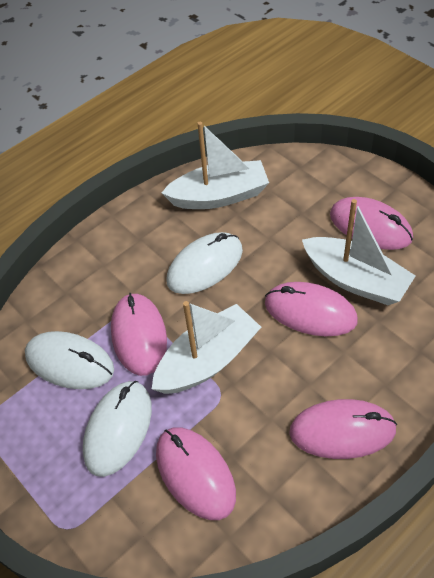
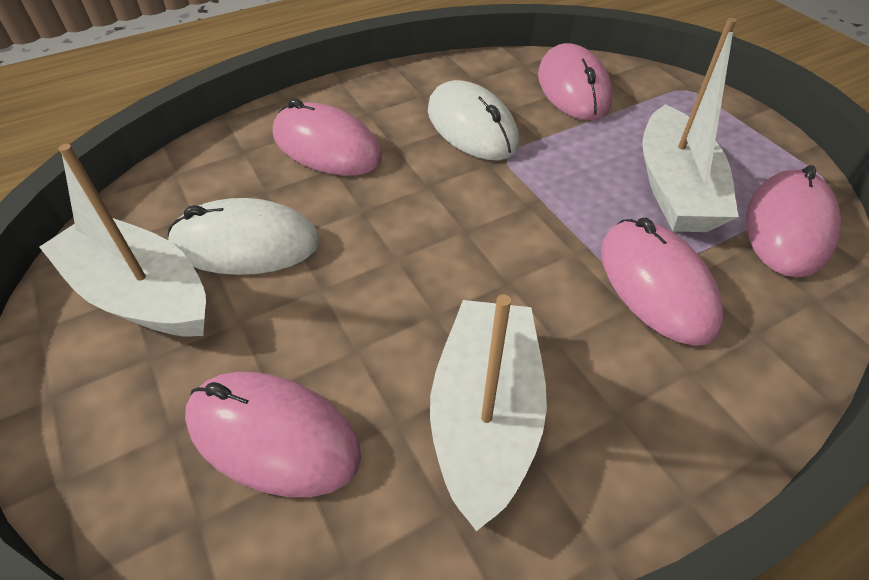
white mouse: 3 -> 2

